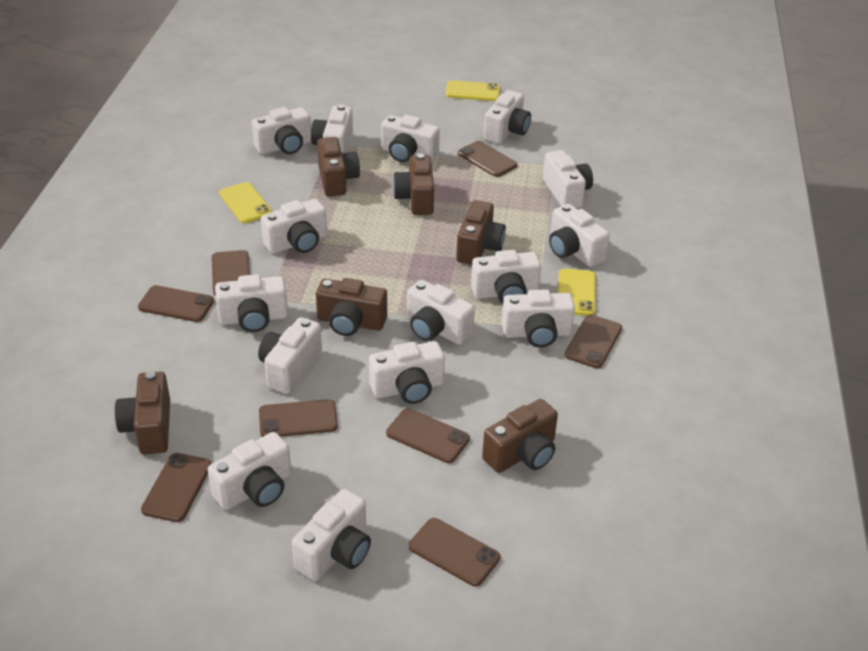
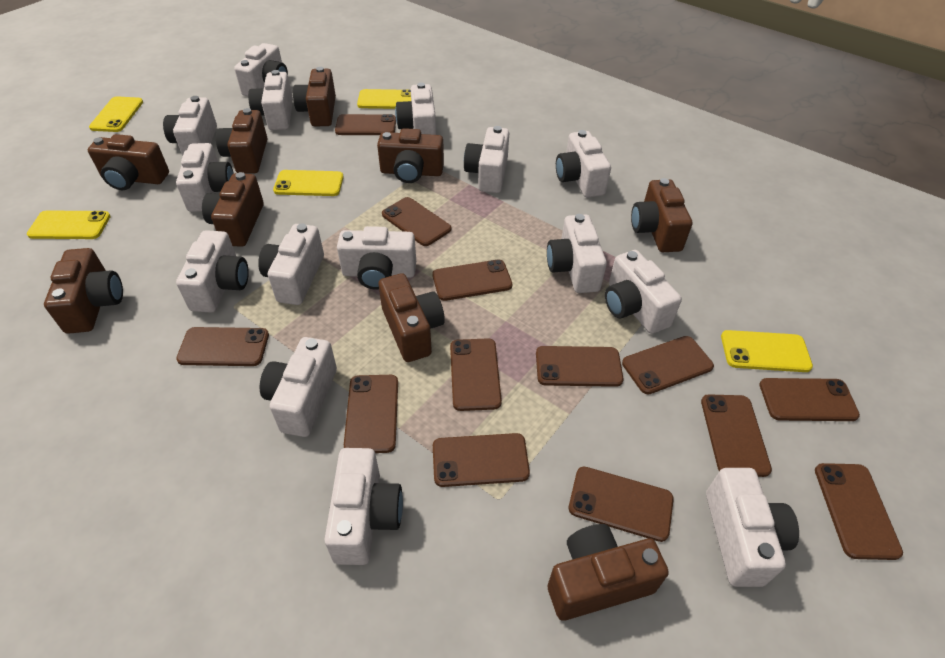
brown camera: 6 -> 9
brown phone: 8 -> 13
yellow phone: 3 -> 5

